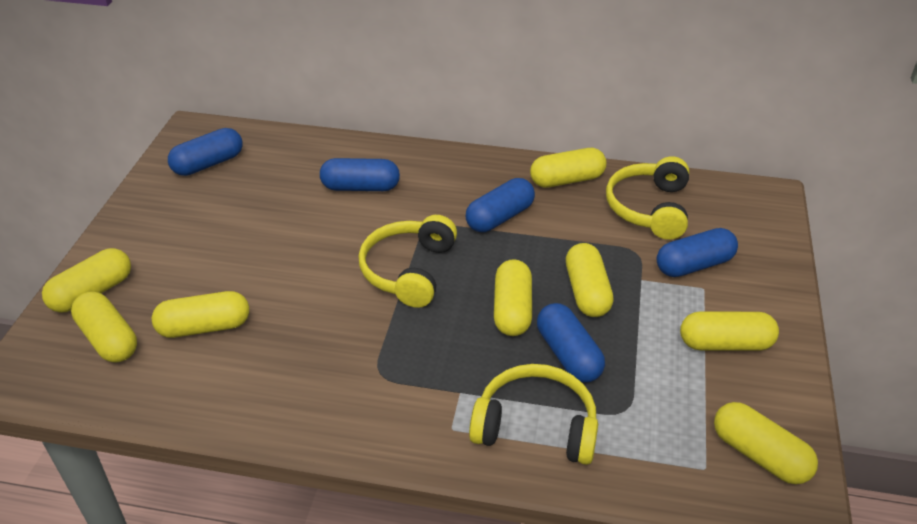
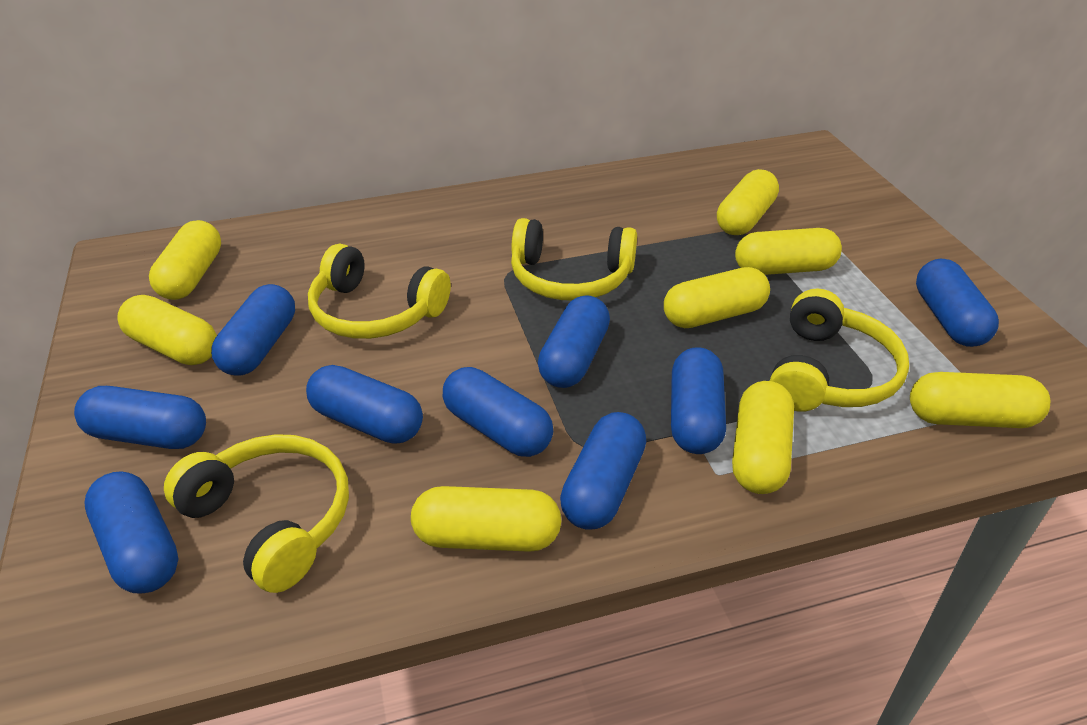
blue capsule: 5 -> 9
yellow headphones: 3 -> 4

